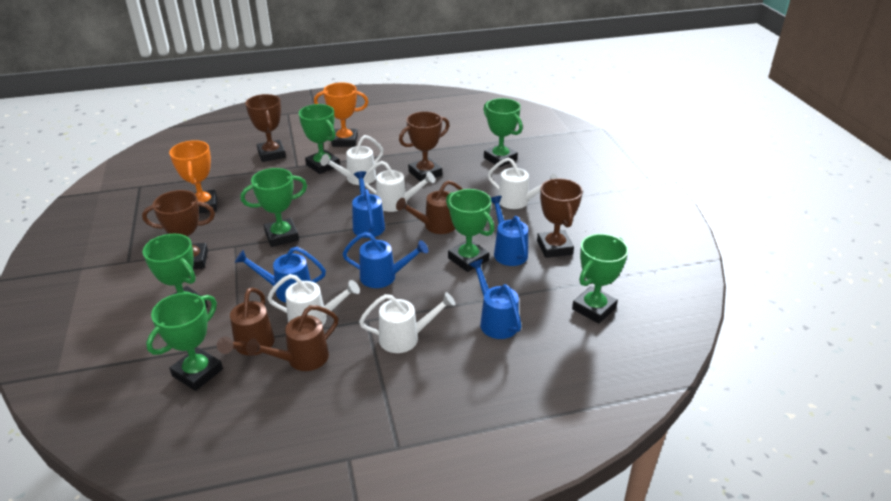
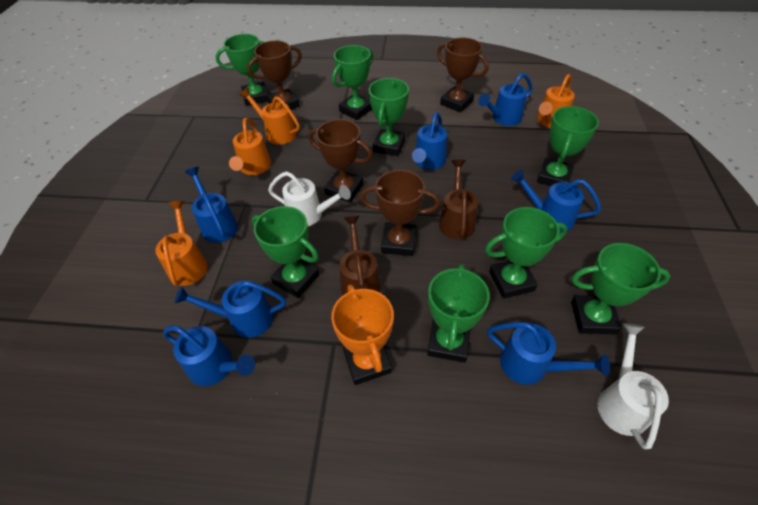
blue watering can: 5 -> 7
brown watering can: 3 -> 2
green trophy: 7 -> 8
orange trophy: 2 -> 1
orange watering can: 0 -> 4
white watering can: 5 -> 2

